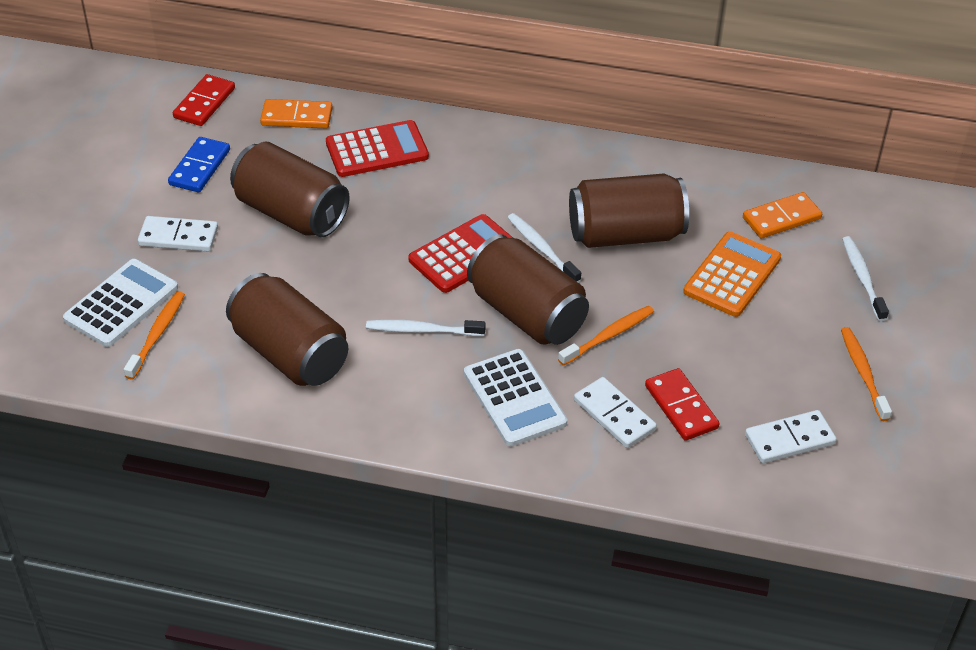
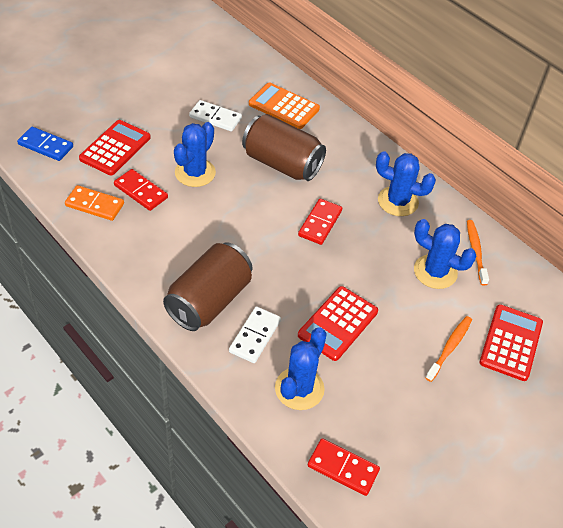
blue cactus: 0 -> 4
brown can: 4 -> 2
orange domino: 2 -> 1
orange toothbrush: 3 -> 2
red calculator: 2 -> 3
red domino: 2 -> 3
white calculator: 2 -> 0
white domino: 3 -> 2
white toothbrush: 3 -> 0

